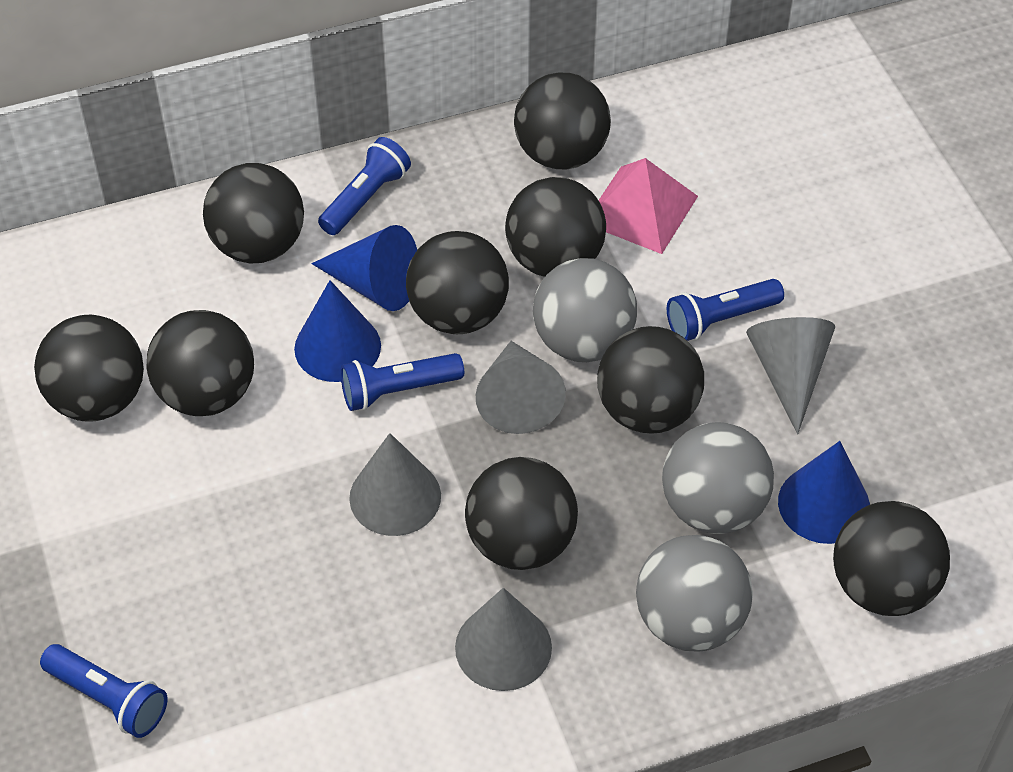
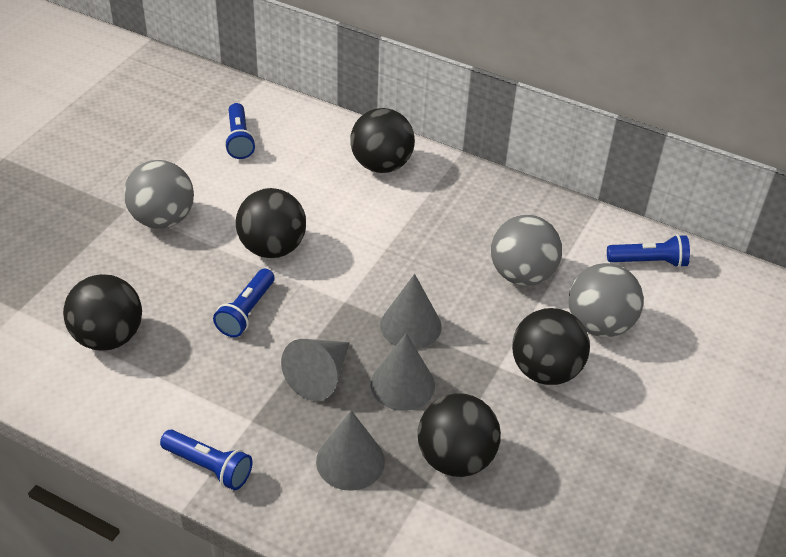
black ball: 9 -> 5
blue cone: 3 -> 0
pink pyramid: 1 -> 0

